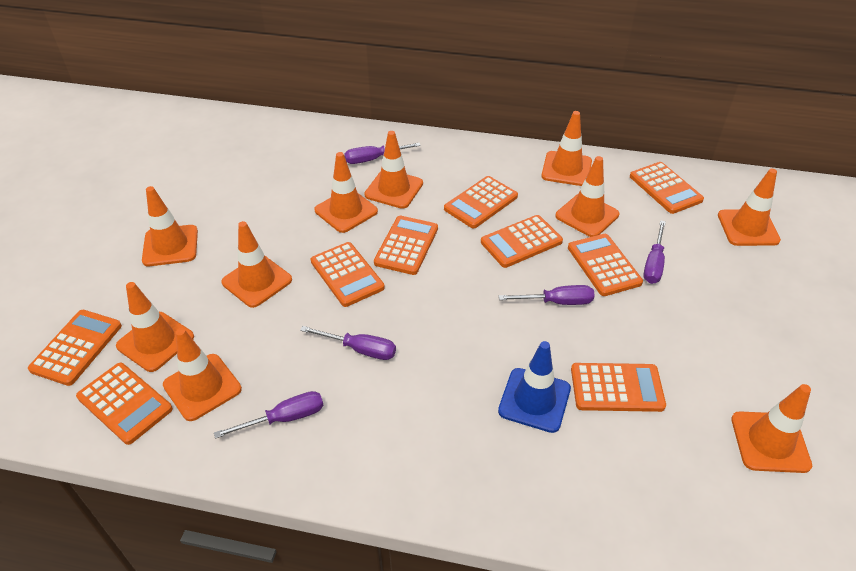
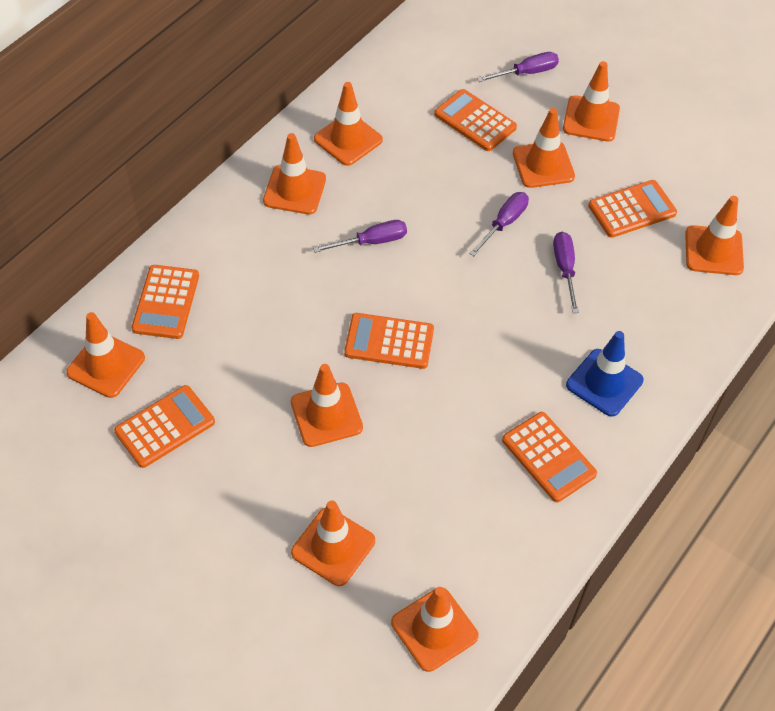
orange calculator: 9 -> 6
orange traffic cone: 10 -> 9
purple screwdriver: 5 -> 4

